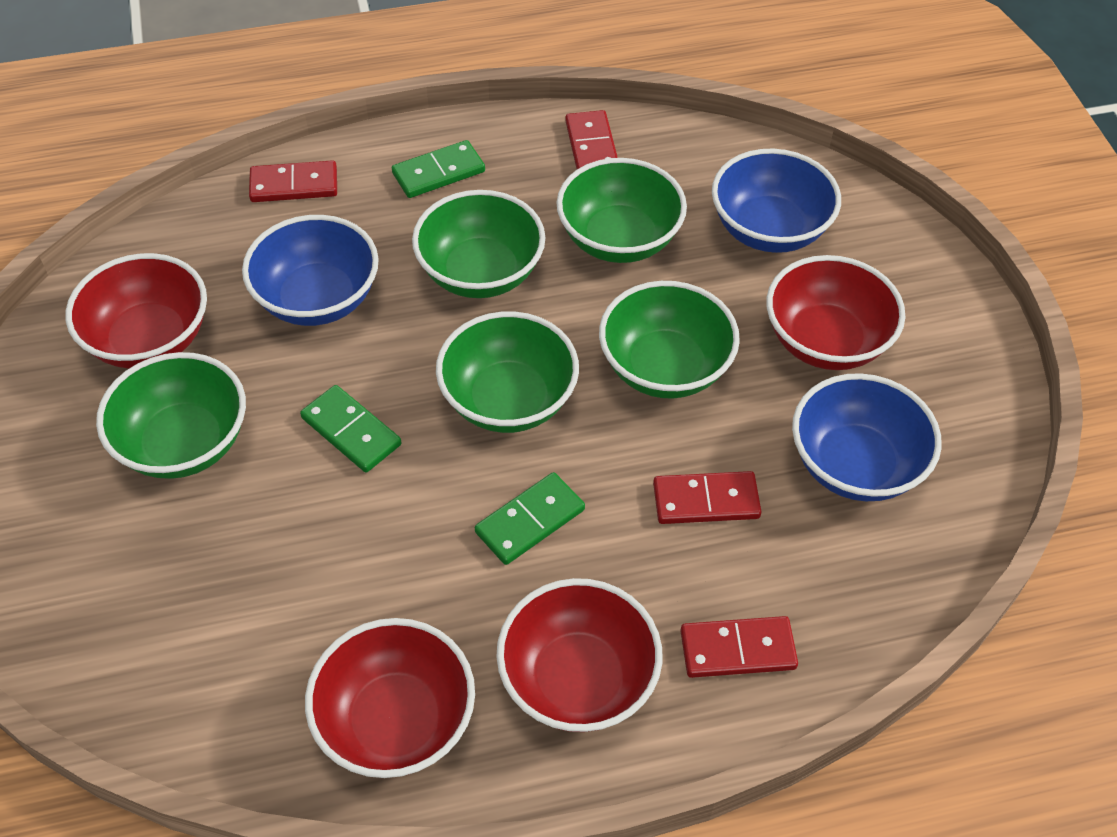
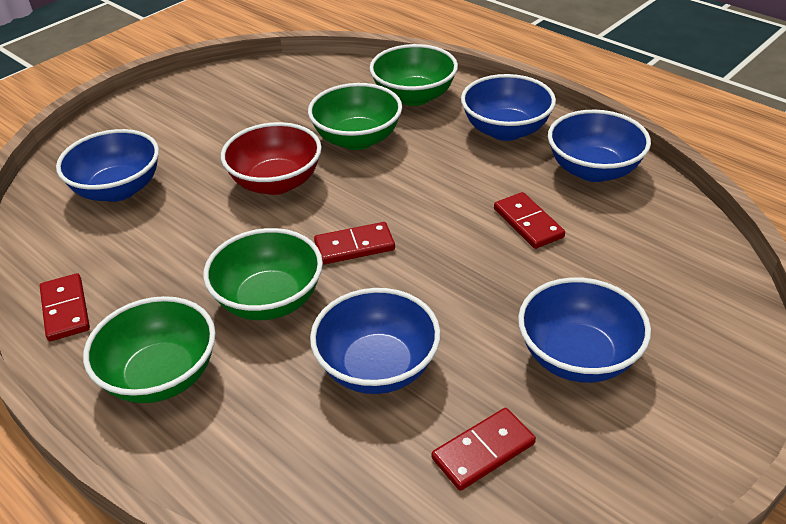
blue bowl: 3 -> 5
green bowl: 5 -> 4
green domino: 3 -> 0
red bowl: 4 -> 1

